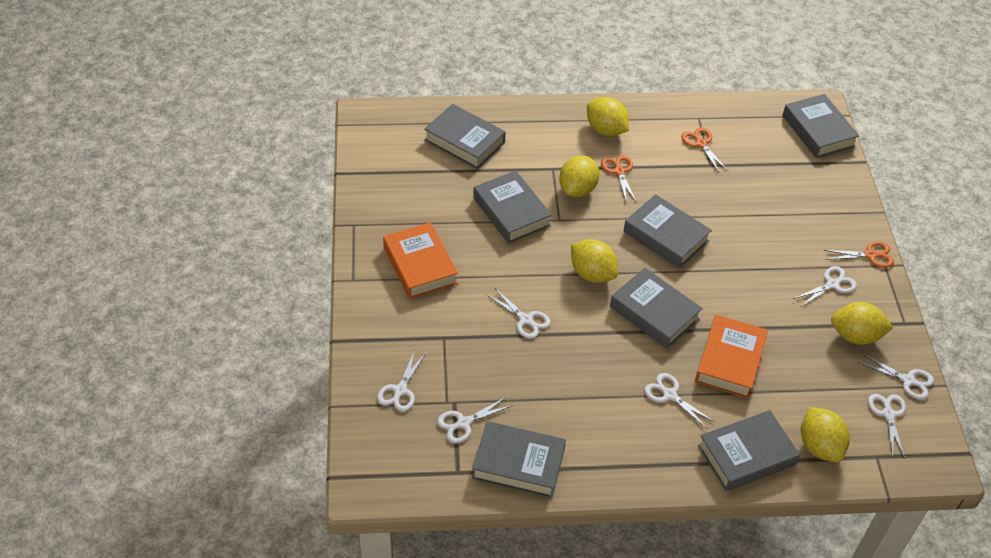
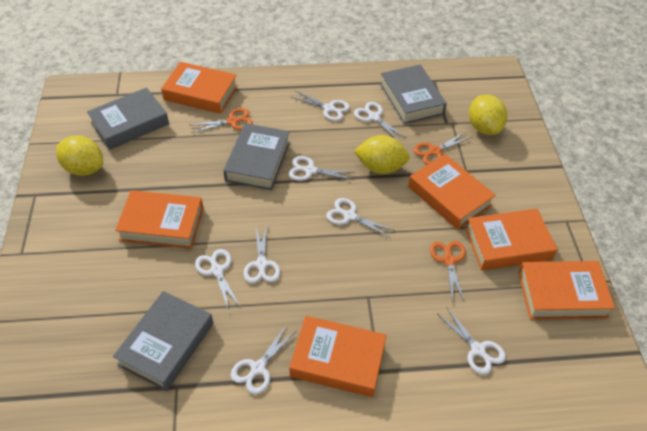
grey book: 7 -> 4
orange book: 2 -> 6
white scissors: 7 -> 8
yellow lemon: 5 -> 3

